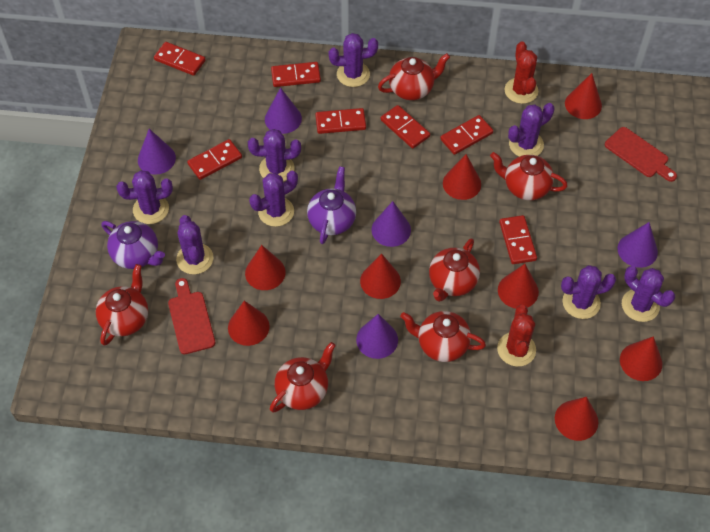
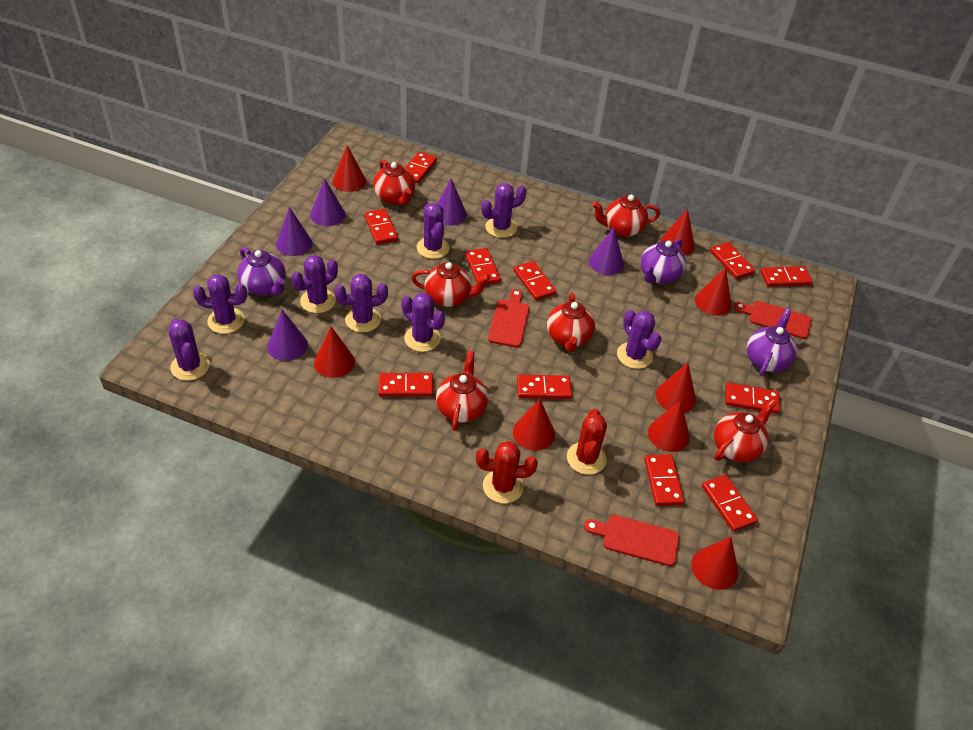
purple teapot: 2 -> 3
red cutting board: 2 -> 3
red domino: 7 -> 11

